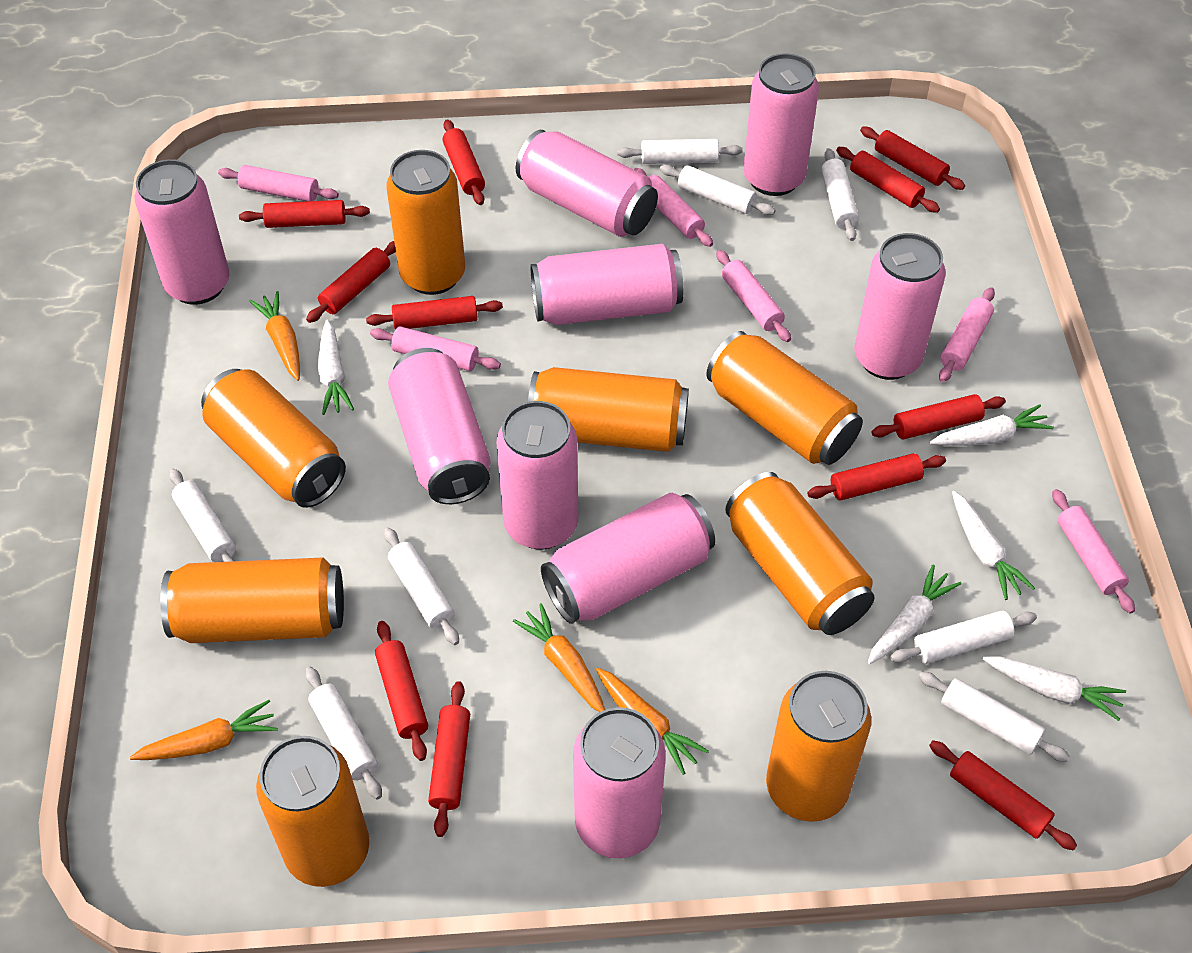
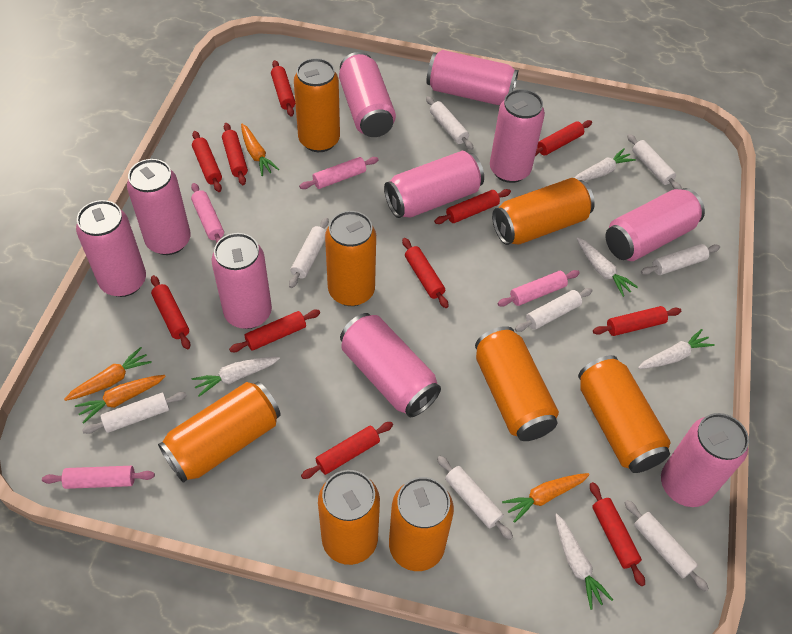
pink can: 9 -> 10
pink rolling pin: 6 -> 4

